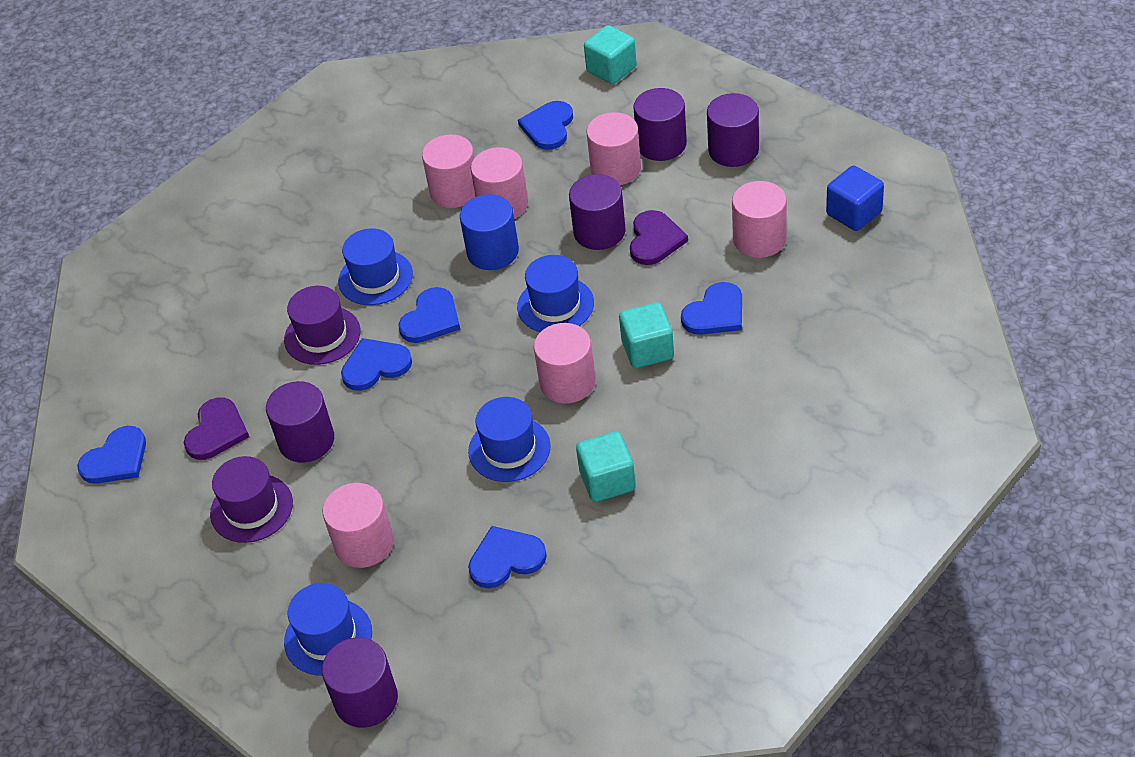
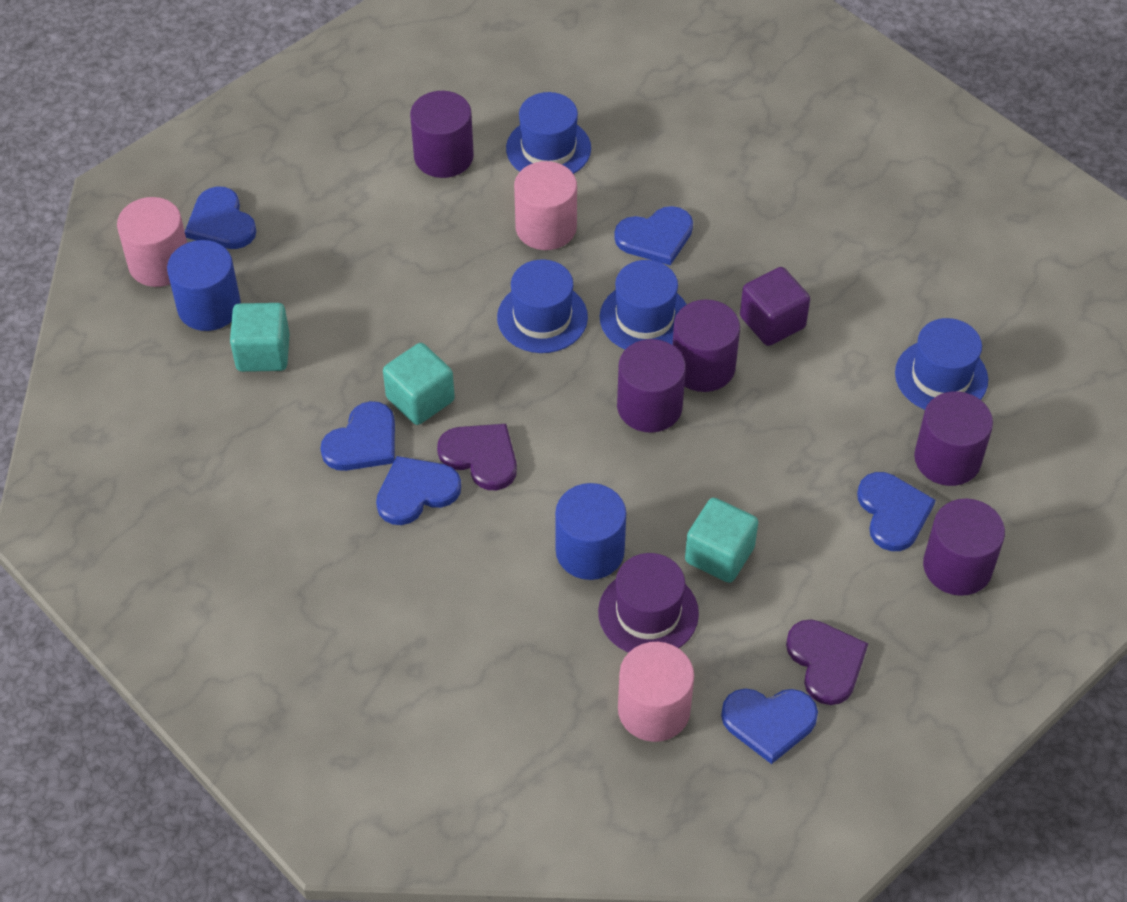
blue cube: 1 -> 0
blue cylinder: 1 -> 2
pink cylinder: 6 -> 3
purple cube: 0 -> 1
purple hat: 2 -> 1

